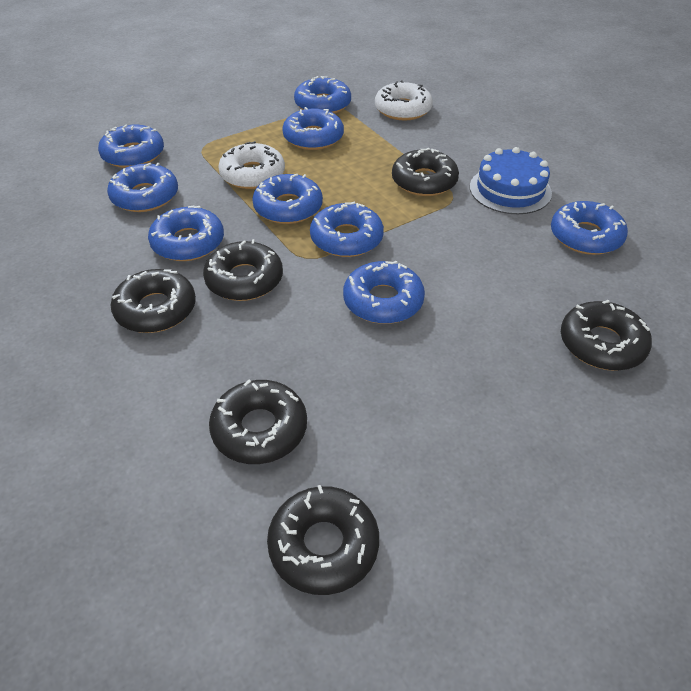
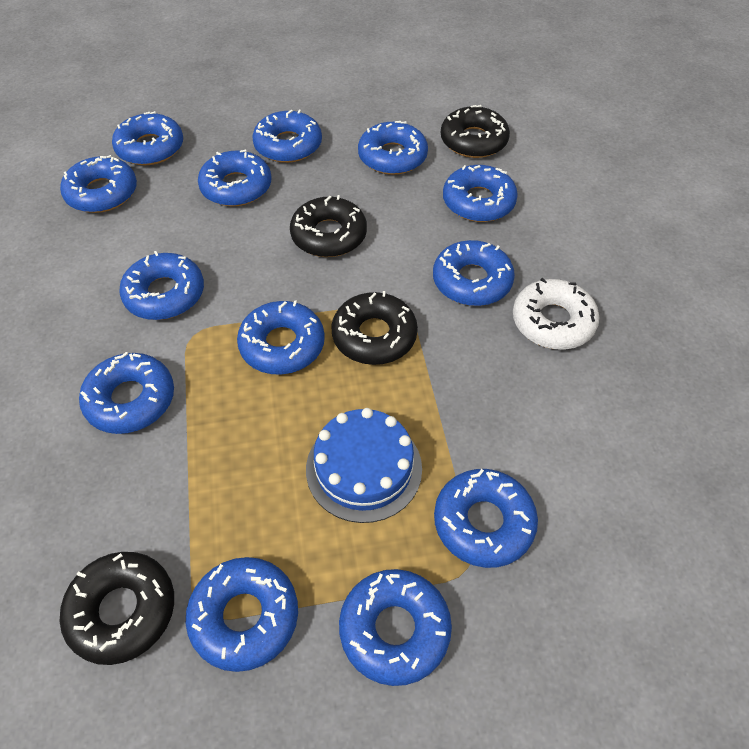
black donut: 6 -> 4
blue donut: 9 -> 13
white donut: 2 -> 1

